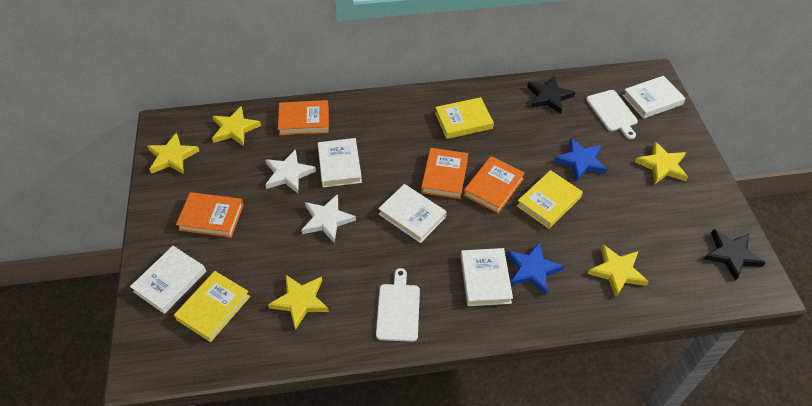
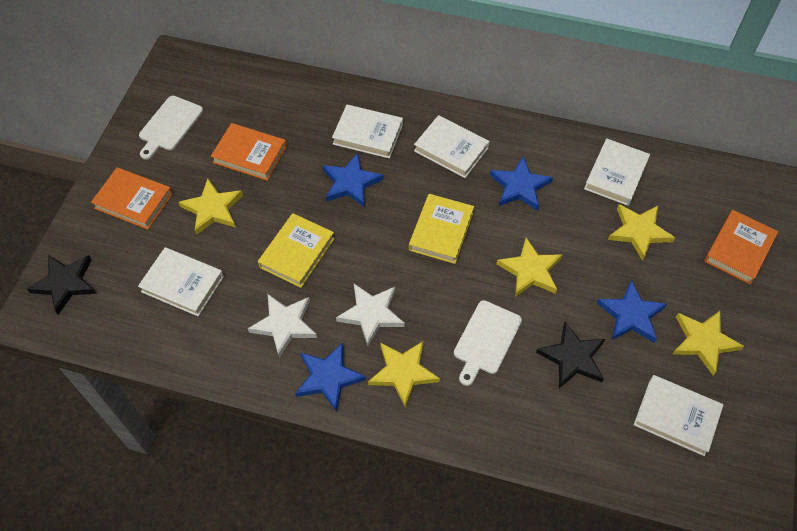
blue star: 2 -> 4
orange book: 4 -> 3
yellow book: 3 -> 2

